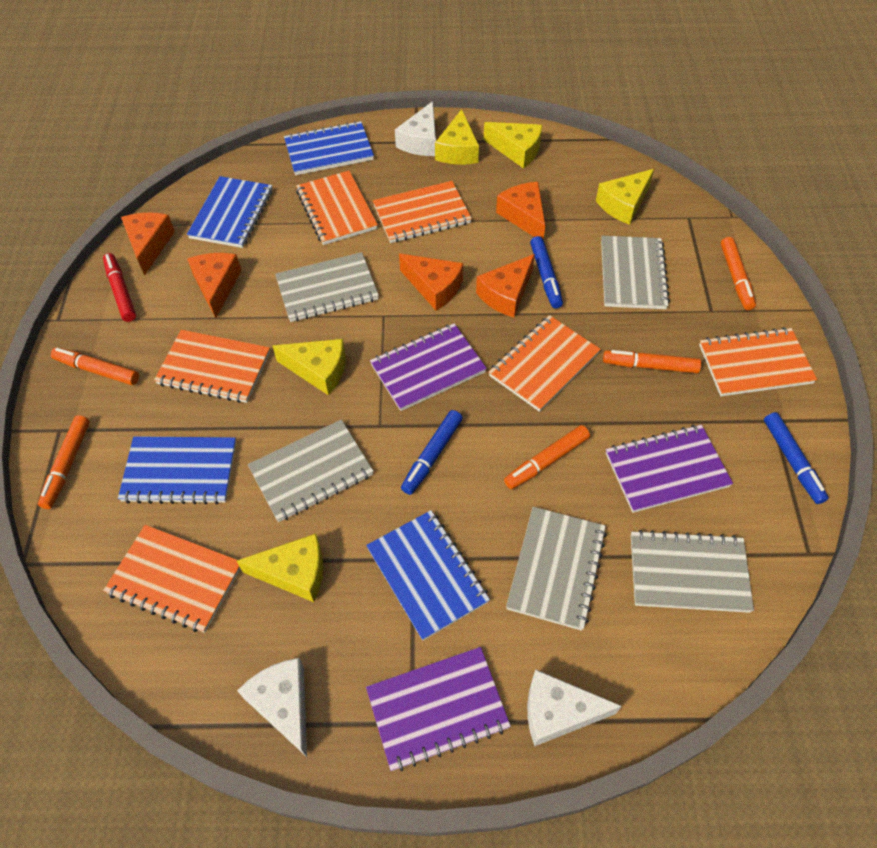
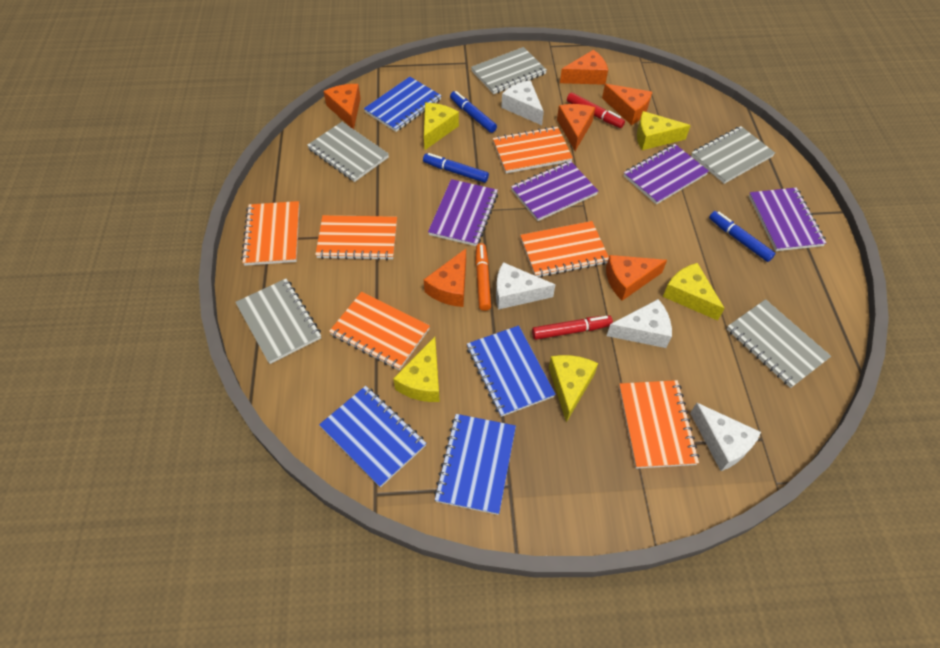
orange cheese: 5 -> 6
orange marker: 5 -> 1
purple notebook: 3 -> 4
red marker: 1 -> 2
white cheese: 3 -> 4

